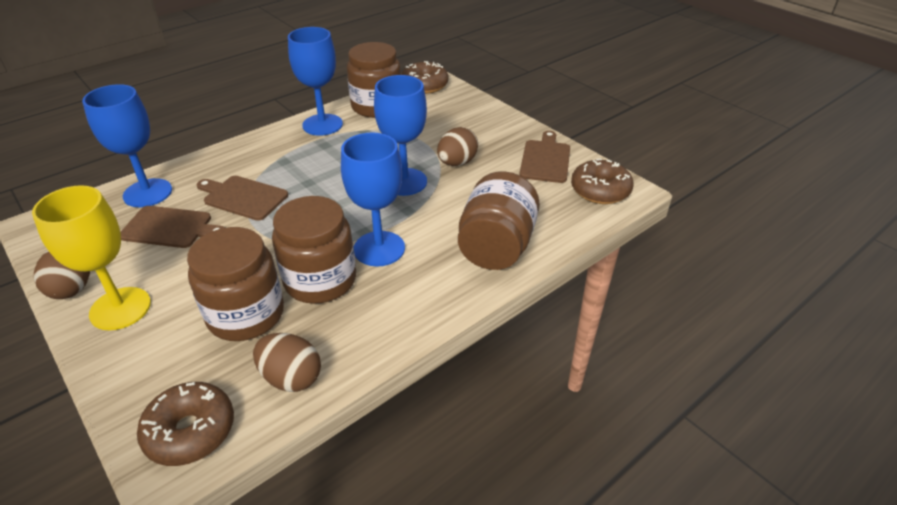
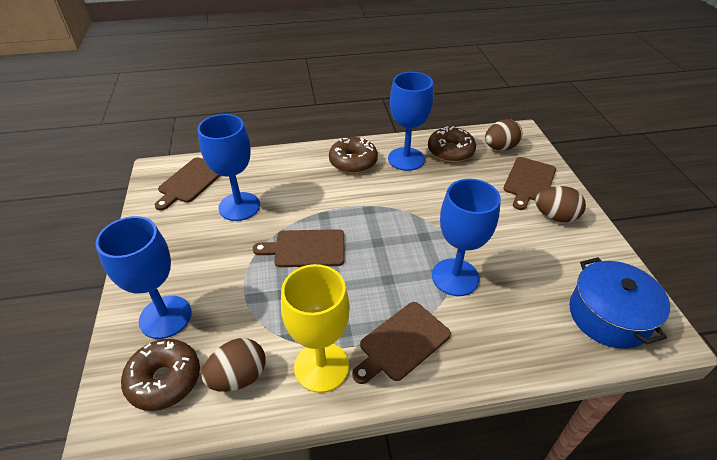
blue pot: 0 -> 1
brown cutting board: 3 -> 4
brown jar: 4 -> 0

